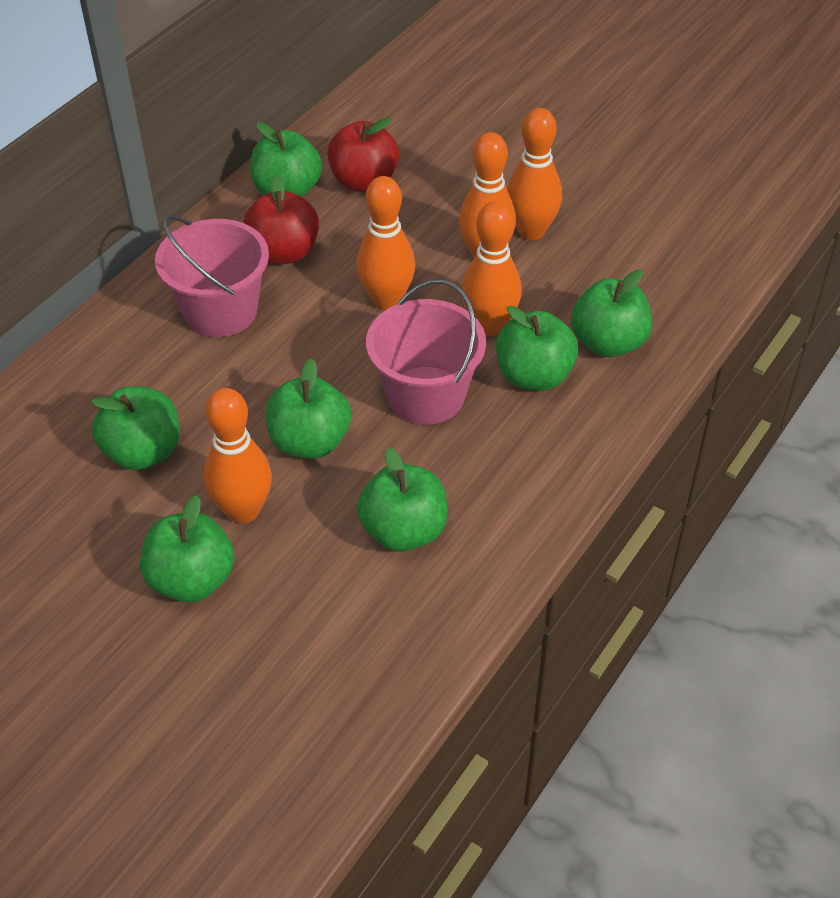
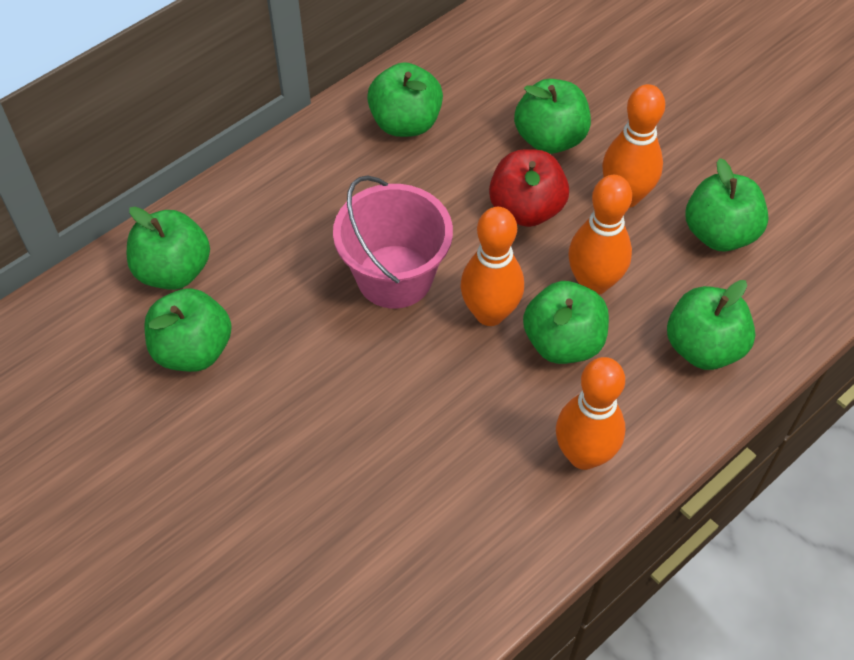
orange bowling pin: 5 -> 4
pink bucket: 2 -> 1
red apple: 2 -> 1

